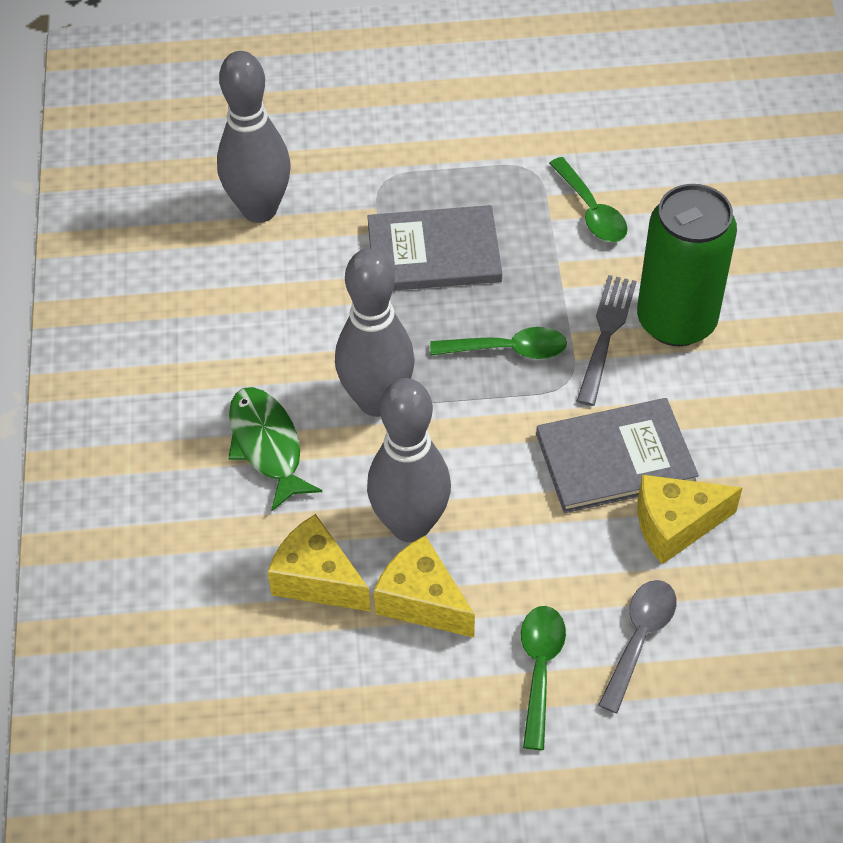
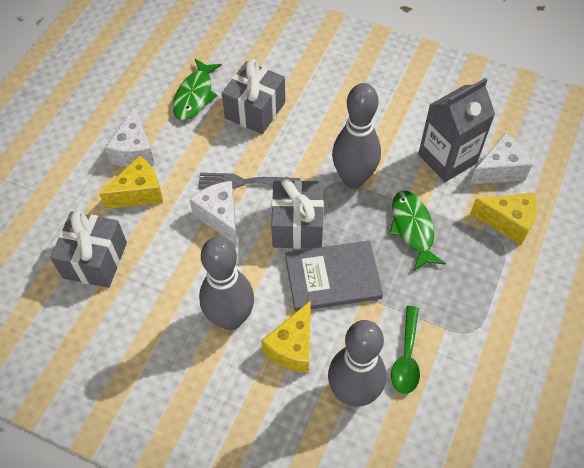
green can: 1 -> 0
green fish: 1 -> 2
green spoon: 3 -> 1
grey book: 2 -> 1
grey carton: 0 -> 1
grey gift: 0 -> 3
grey spoon: 1 -> 0
white cheese: 0 -> 3

